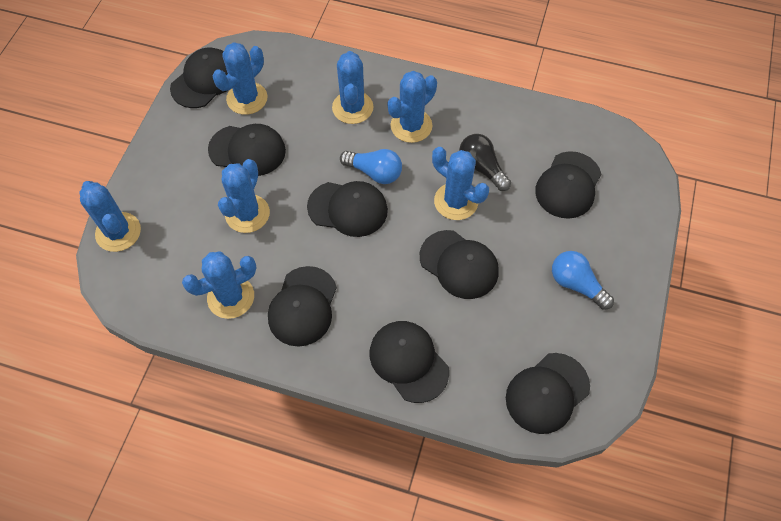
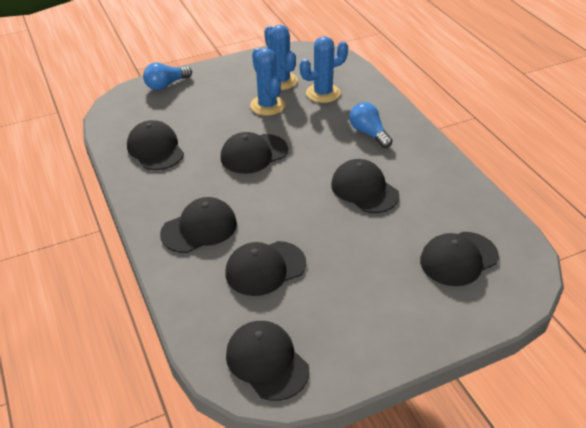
black cap: 8 -> 7
black light bulb: 1 -> 0
blue cactus: 7 -> 3

